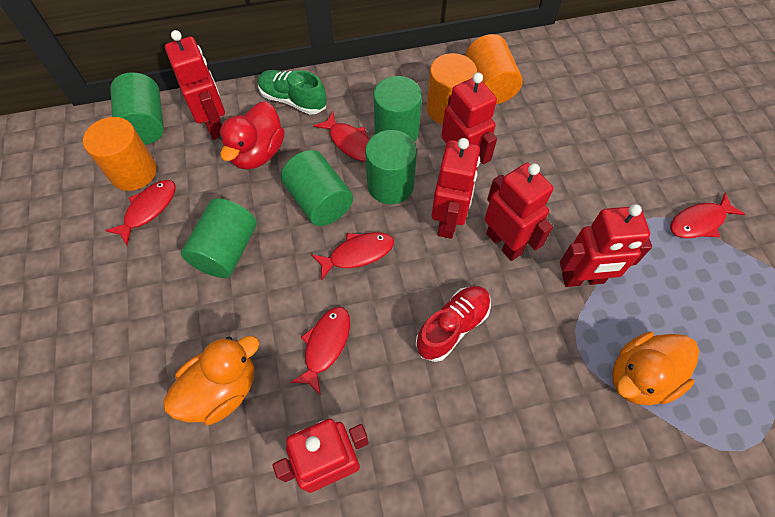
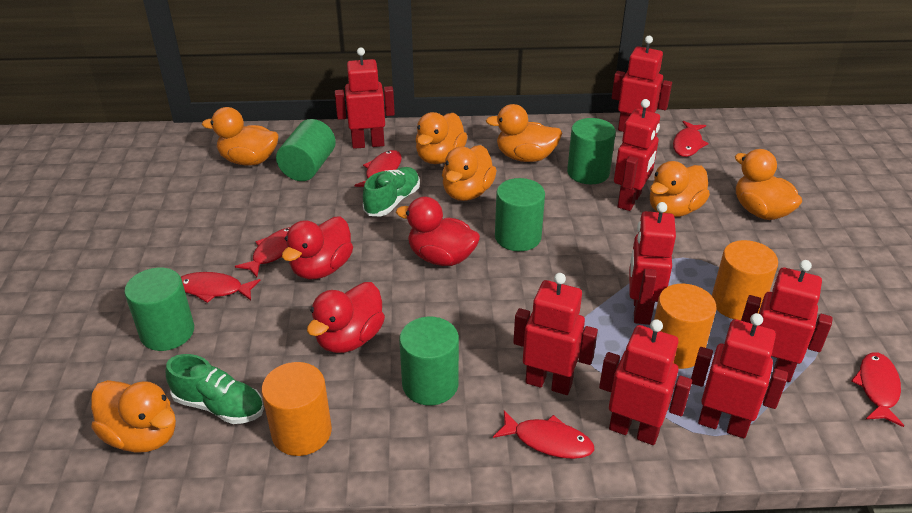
green shoe: 1 -> 2
orange duck: 2 -> 7
red duck: 1 -> 3
red fish: 5 -> 6
red robot: 6 -> 8
red shoe: 1 -> 0

